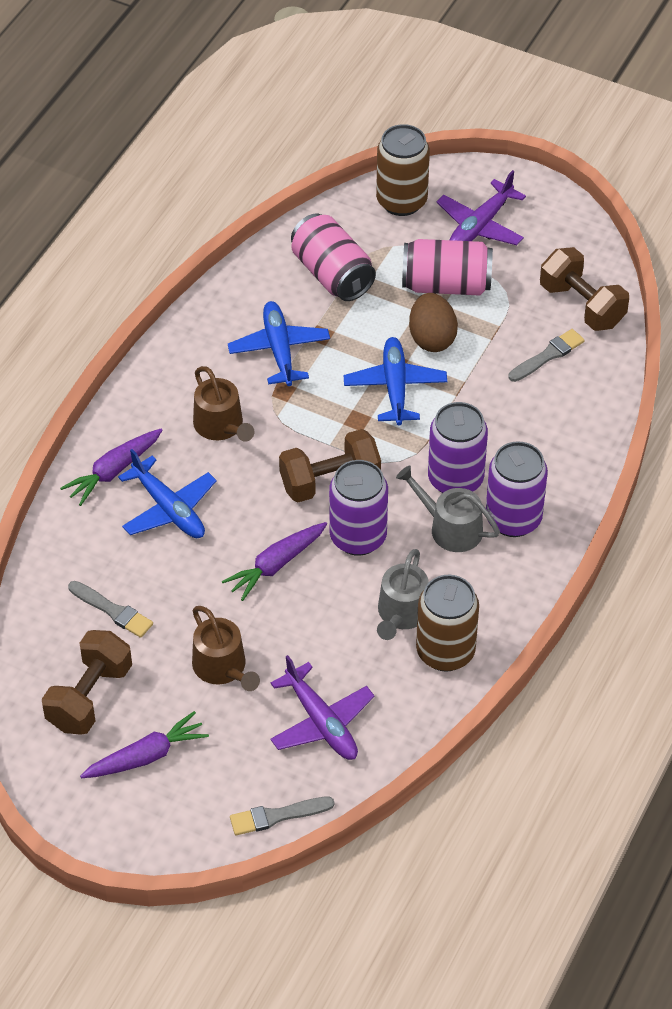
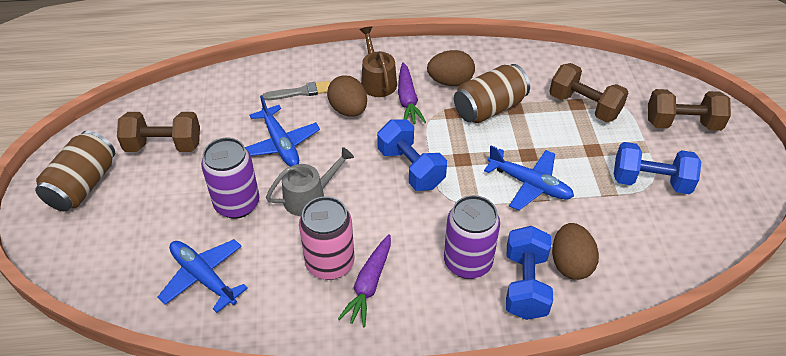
blue dumbbell: 0 -> 3
brown egg: 1 -> 3
brown watering can: 2 -> 1
grey brush: 3 -> 1
grey watering can: 2 -> 1
pink can: 2 -> 1
purple can: 3 -> 2
purple carrot: 3 -> 2
purple plane: 2 -> 0

